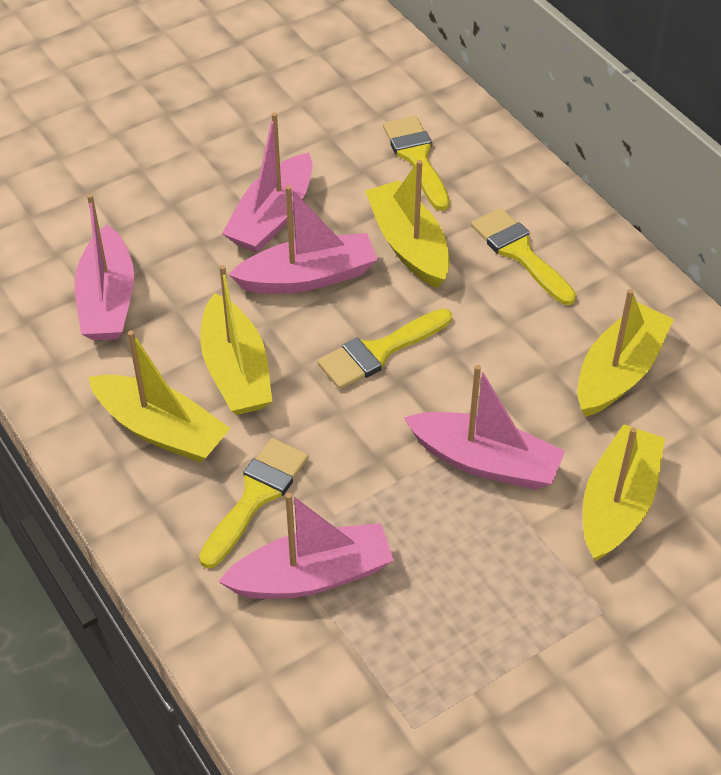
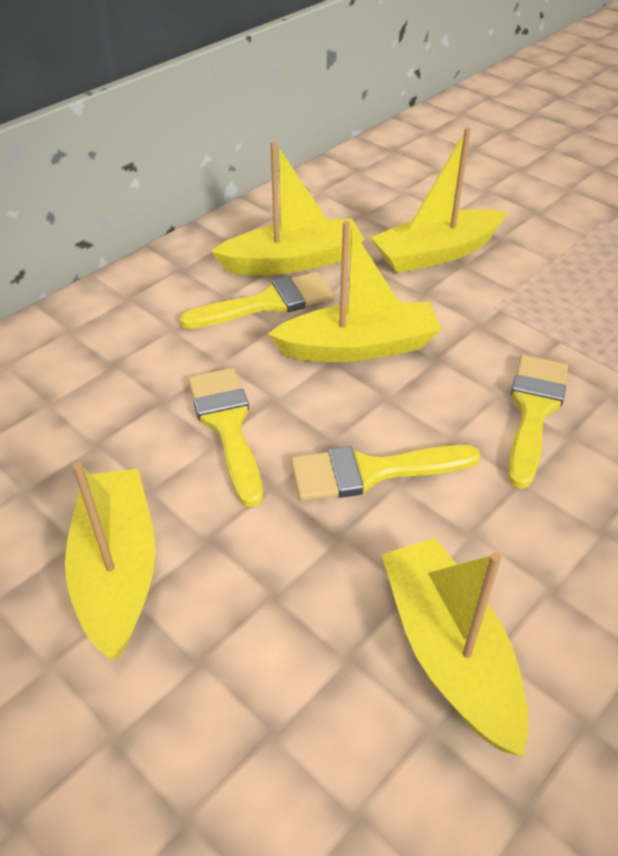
pink boat: 5 -> 0

